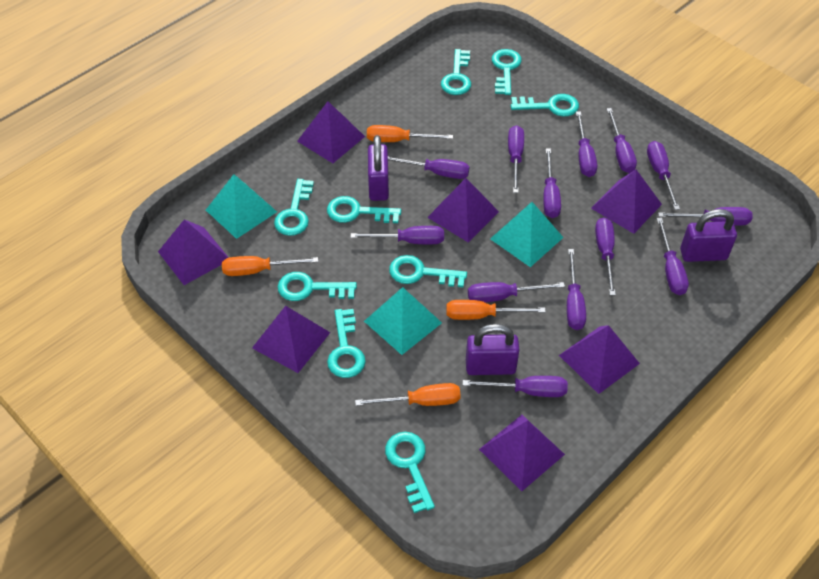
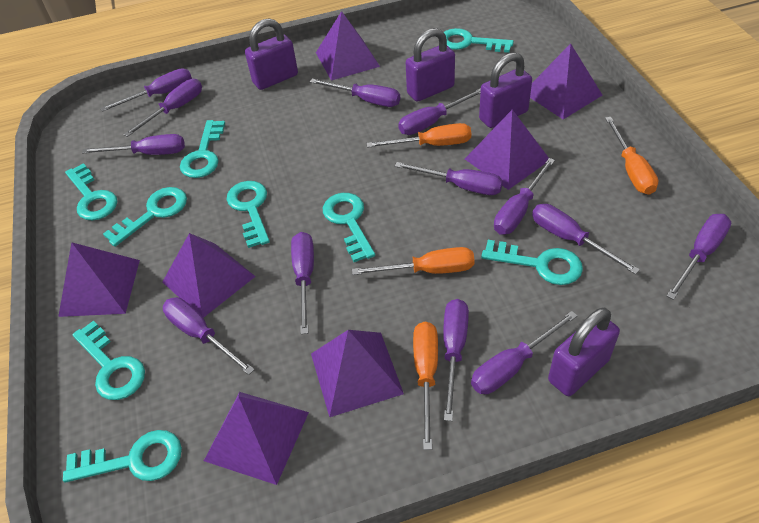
purple padlock: 3 -> 4
turquoise pyramid: 3 -> 0

